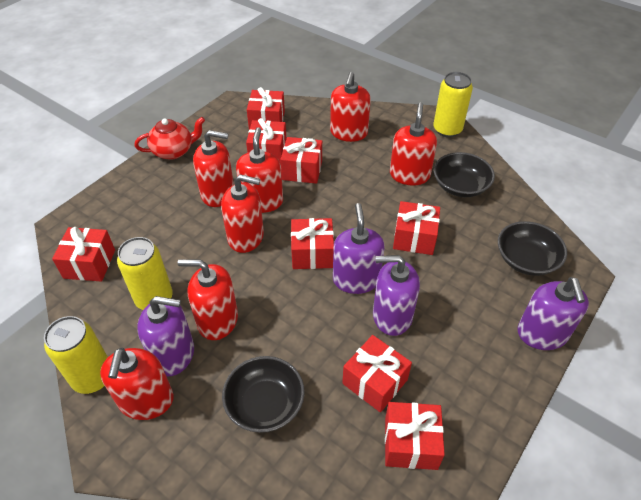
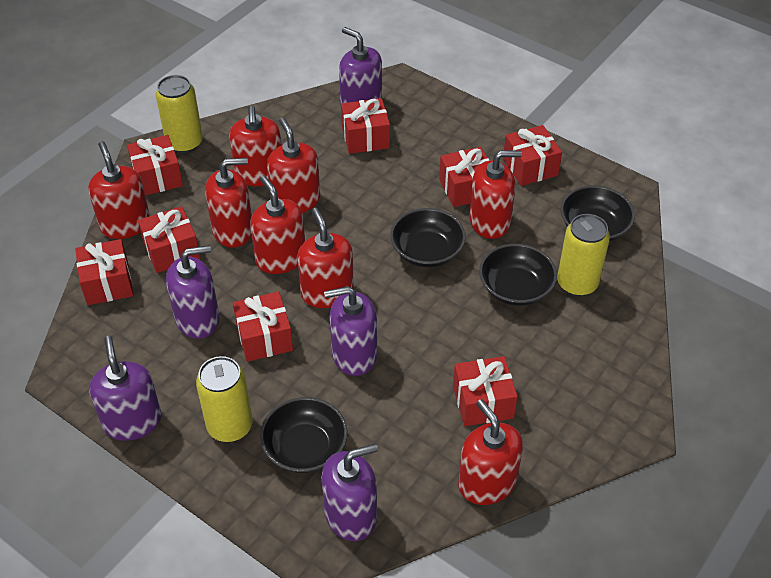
black bowl: 3 -> 4
purple soap dispenser: 4 -> 5
red soap dispenser: 7 -> 8
red teapot: 1 -> 0

